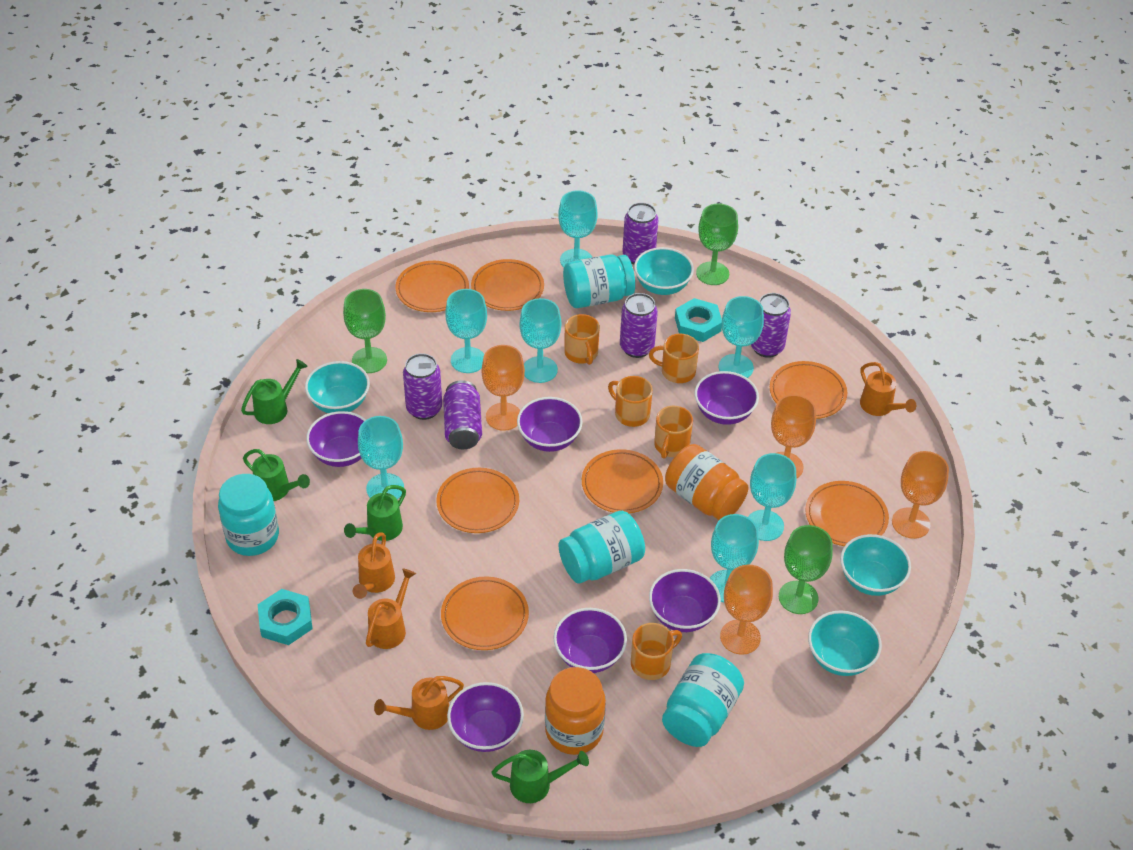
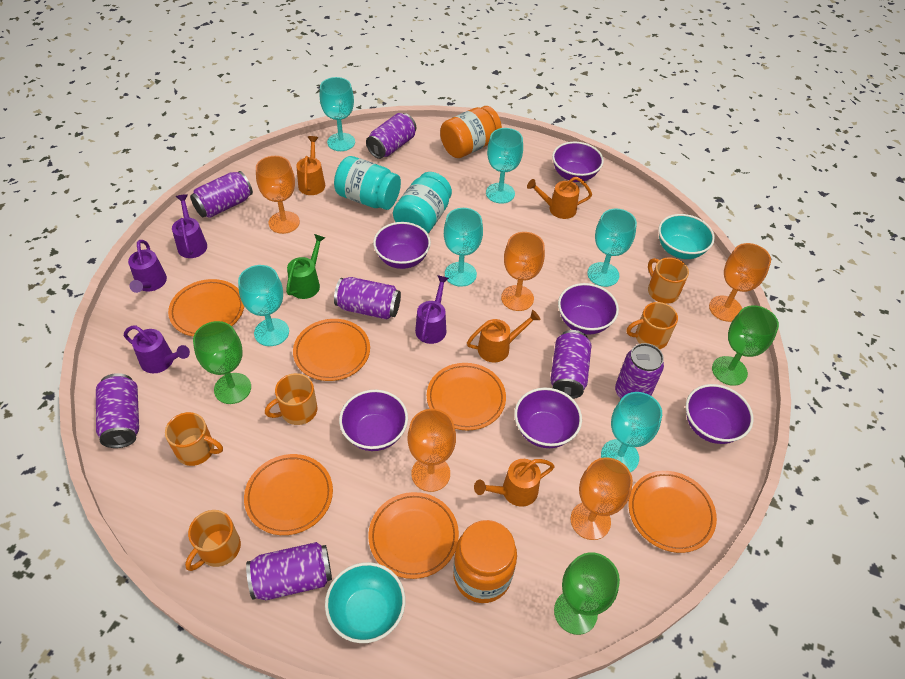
green watering can: 4 -> 1
orange goblet: 4 -> 5
orange plate: 7 -> 6
purple can: 5 -> 7
purple watering can: 0 -> 4
turquoise bowl: 4 -> 2
turquoise goblet: 7 -> 6
turquoise jar: 4 -> 2
turquoise nut: 2 -> 0

